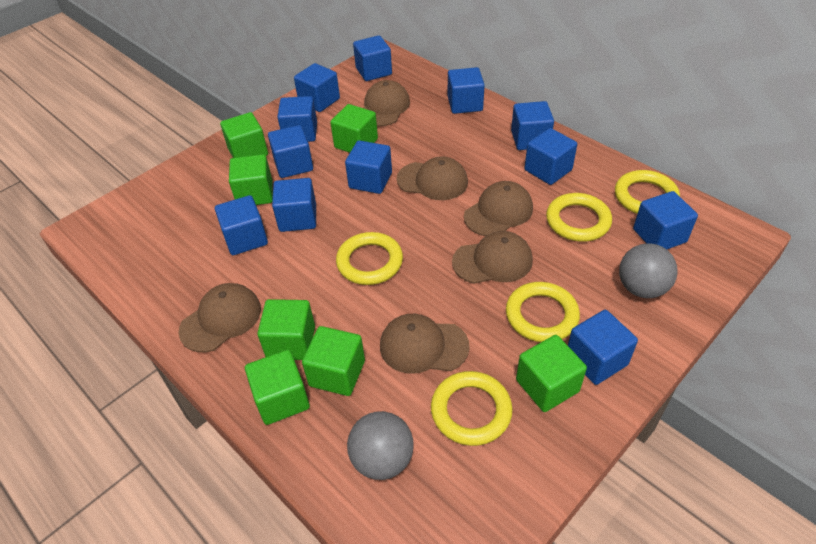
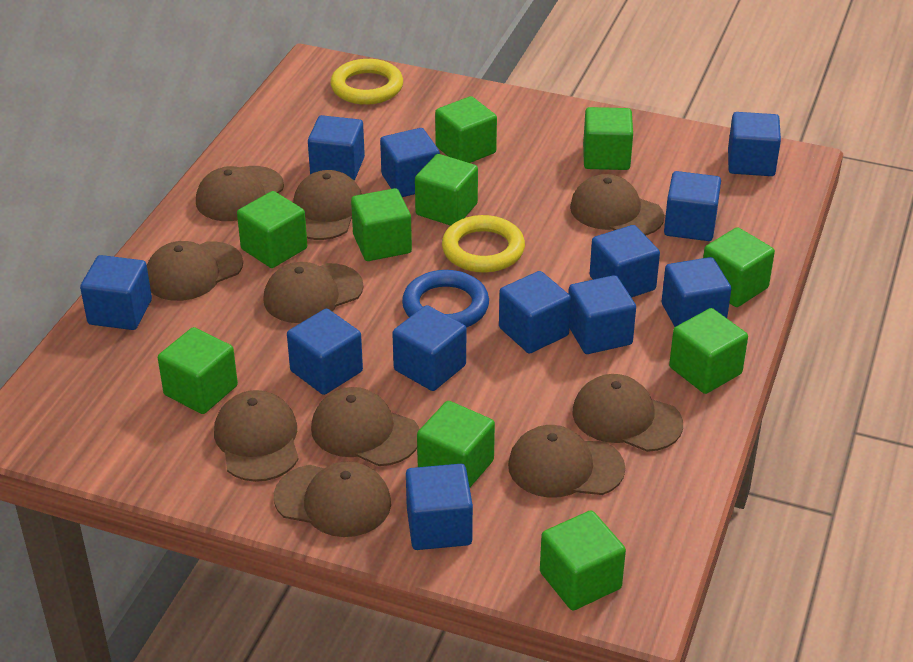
blue ring: 0 -> 1
brown cap: 6 -> 10
green cube: 7 -> 10
grey ball: 2 -> 0
yellow ring: 5 -> 2

